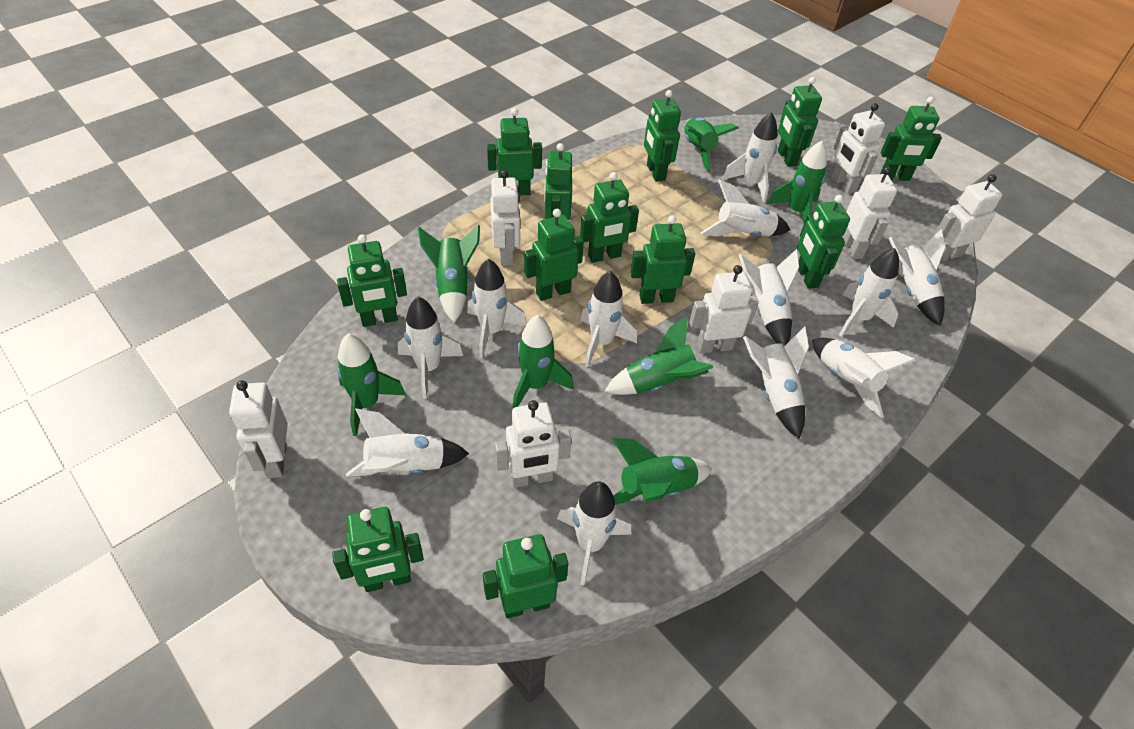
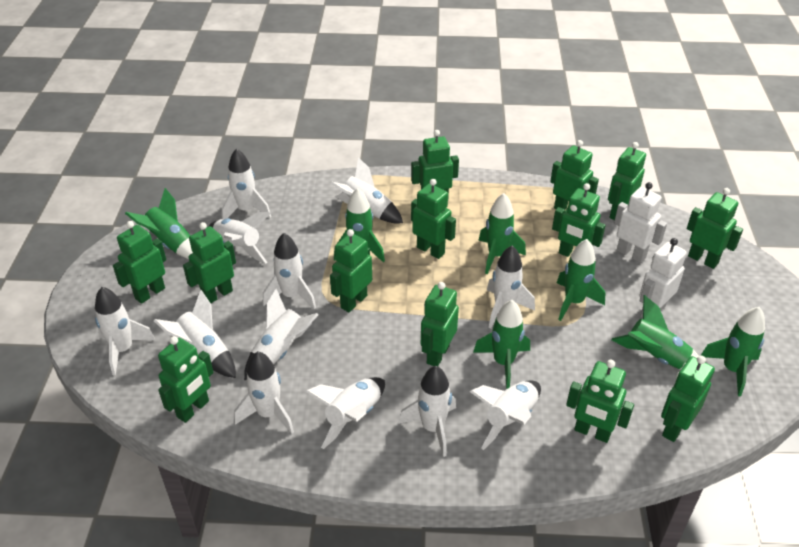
green robot: 12 -> 13
white robot: 7 -> 2

